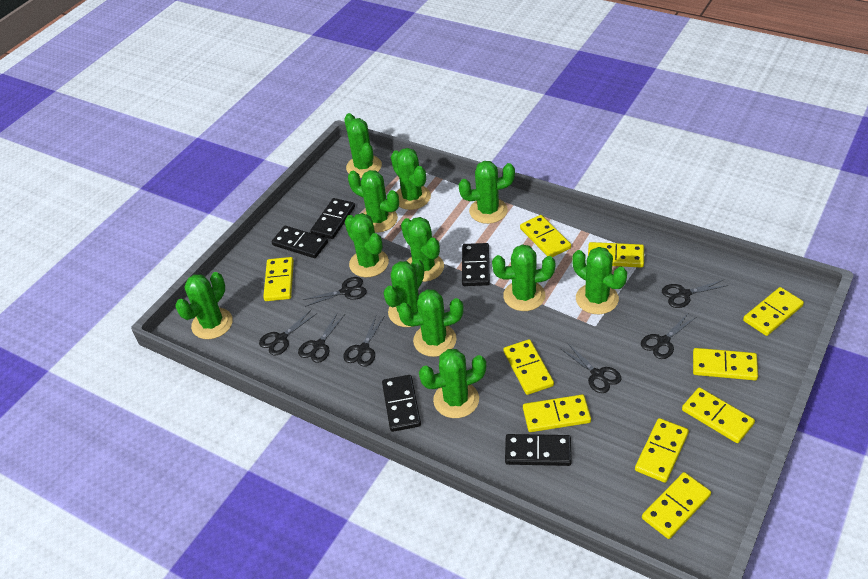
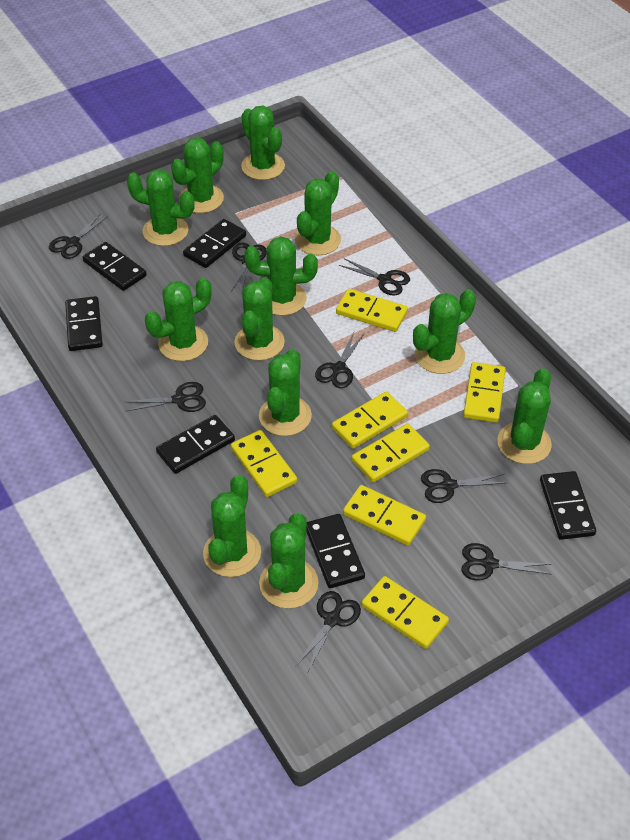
black domino: 5 -> 6
black scissors: 7 -> 8
yellow domino: 10 -> 7

